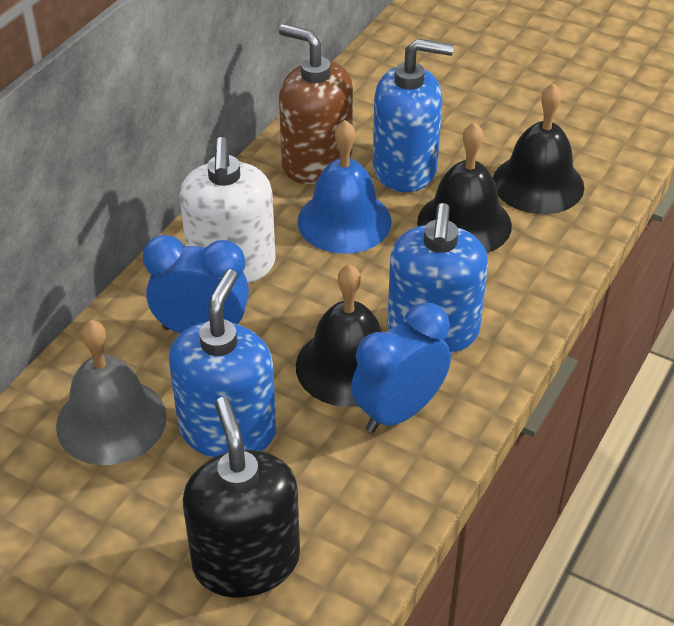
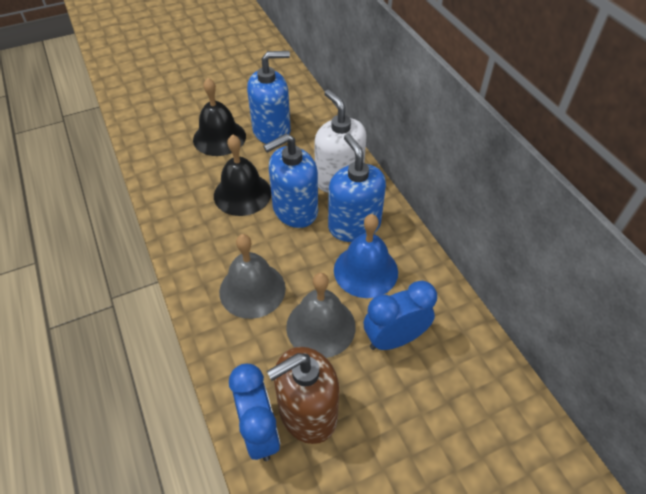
black bell: 3 -> 2
black soap dispenser: 1 -> 0
grey bell: 1 -> 2

